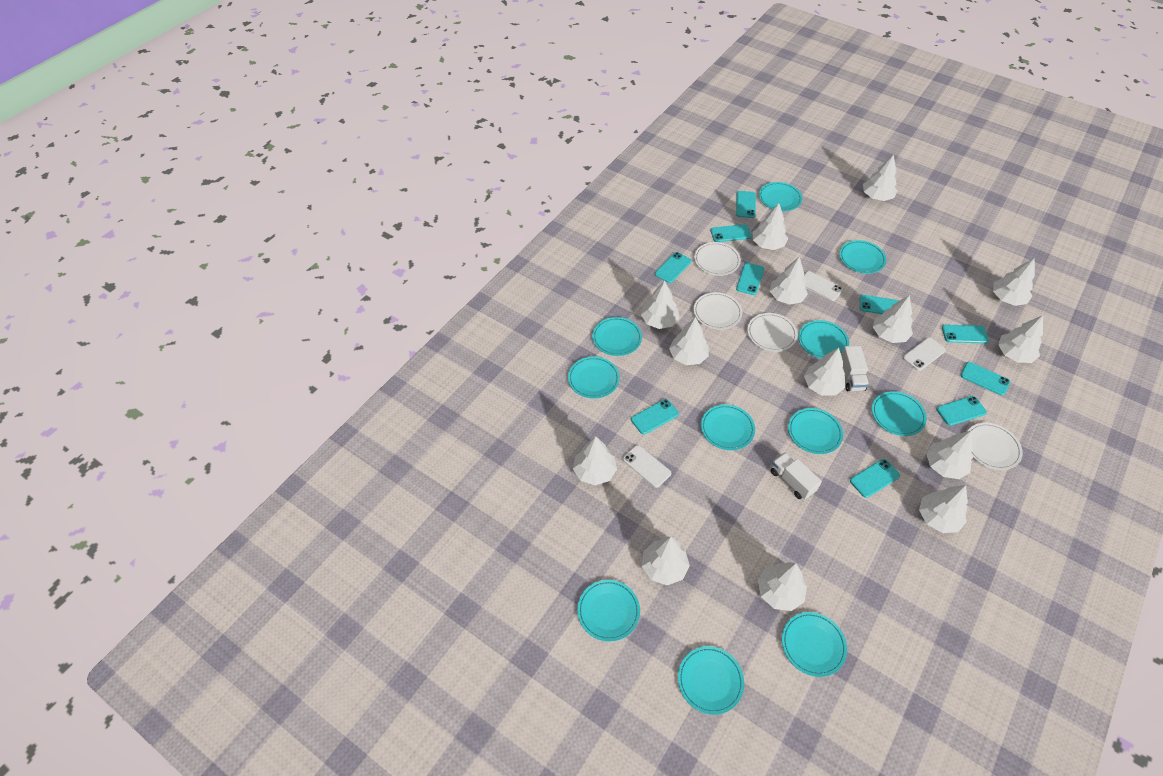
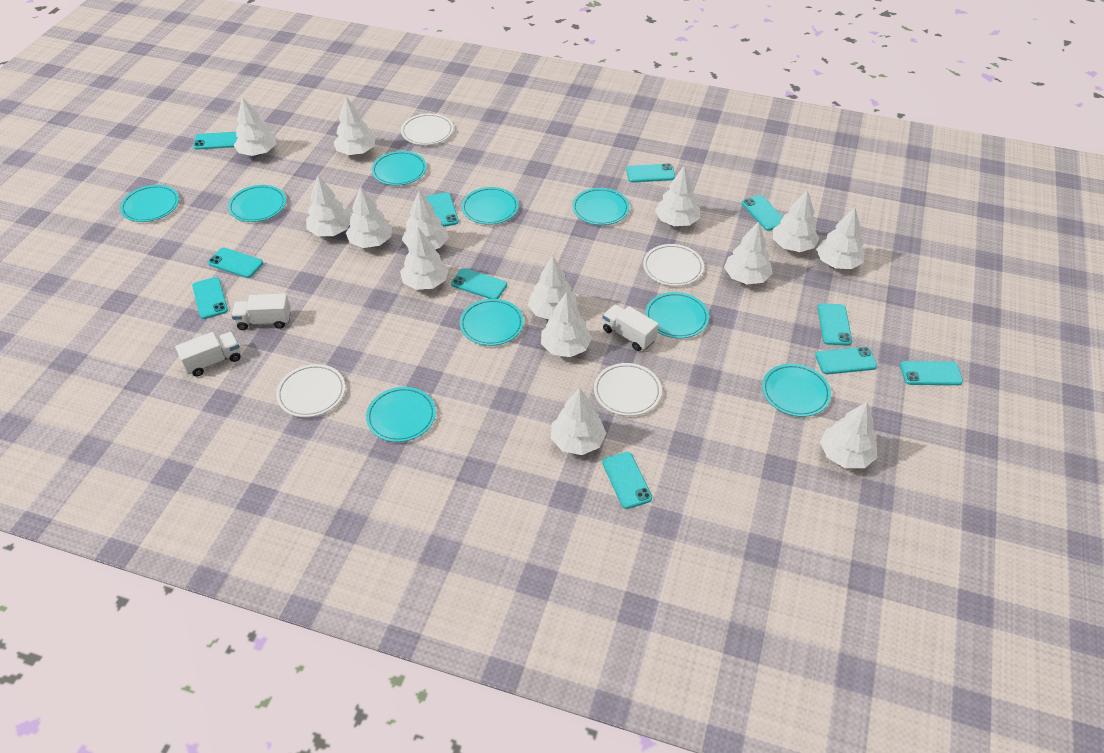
turquoise phone: 10 -> 11
turquoise plate: 11 -> 9
white phone: 3 -> 0
white truck: 2 -> 3

